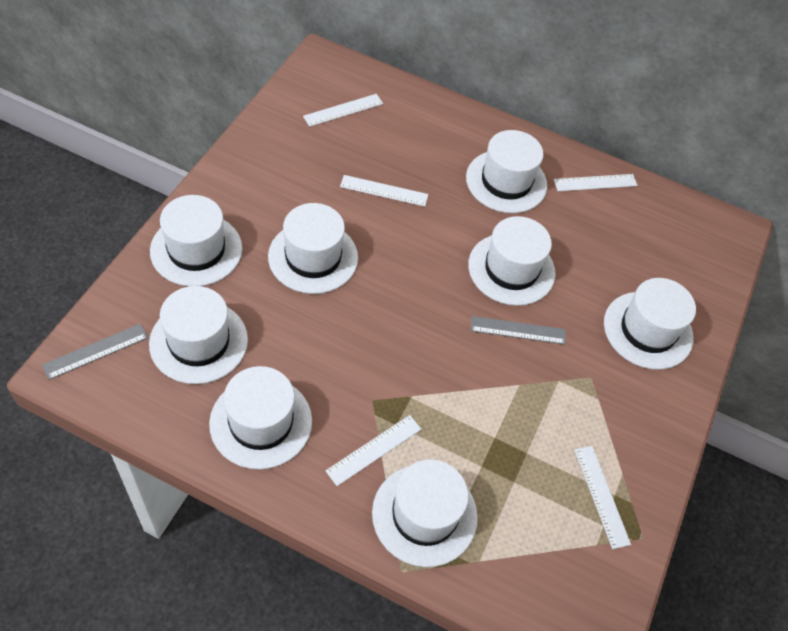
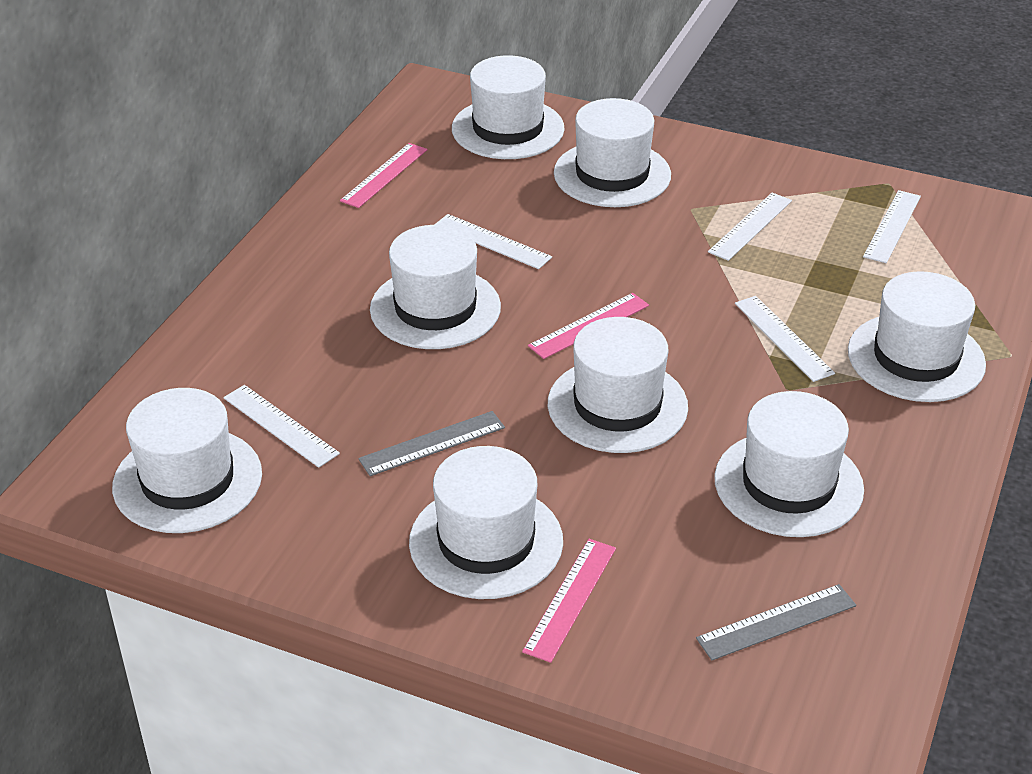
pink ruler: 0 -> 3

